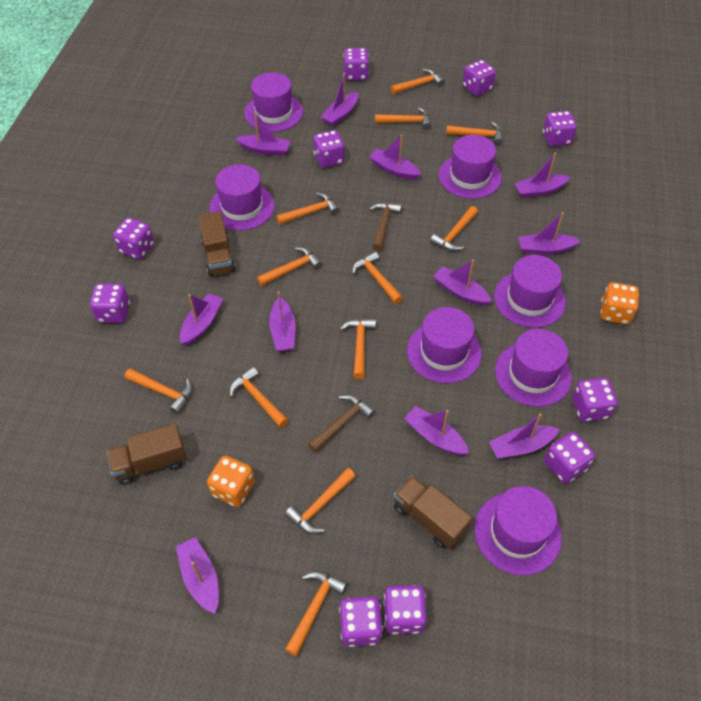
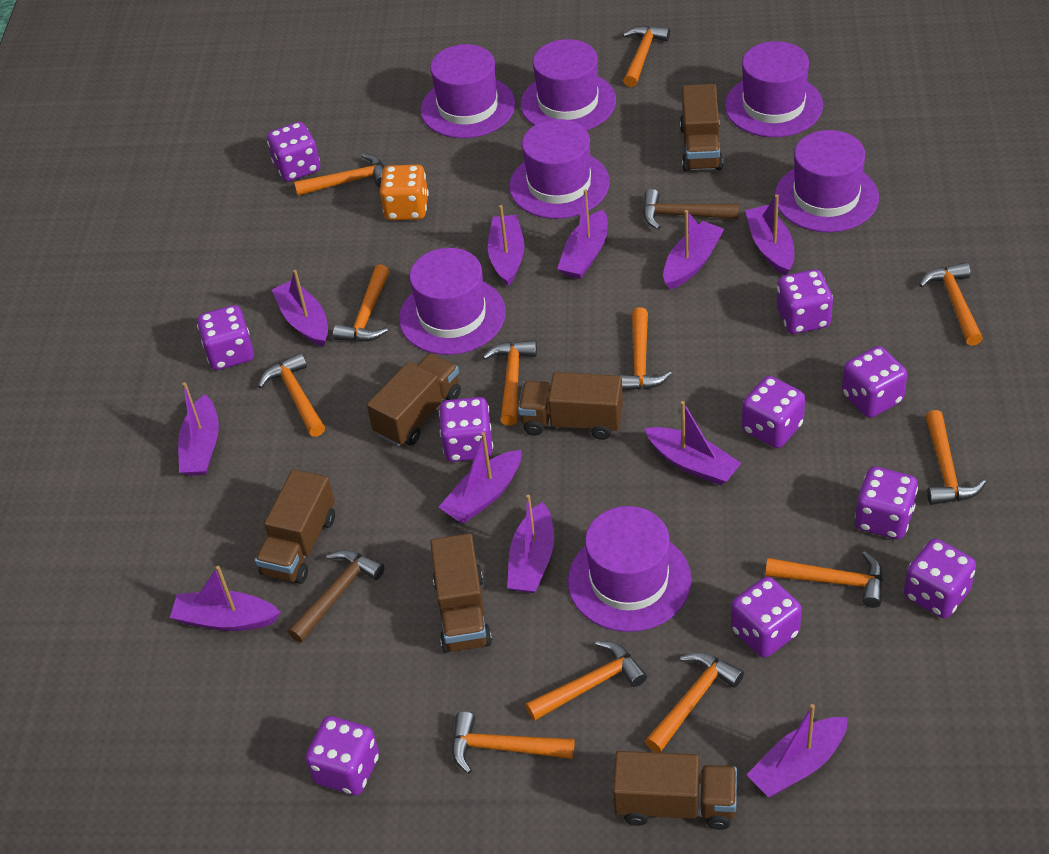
brown truck: 3 -> 6
orange dice: 2 -> 1

